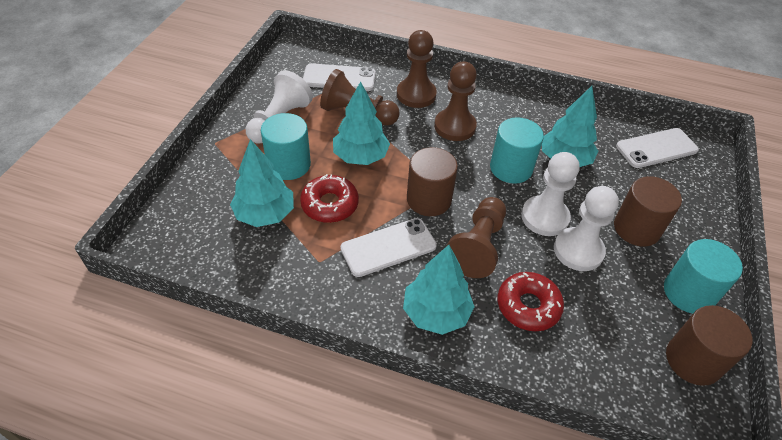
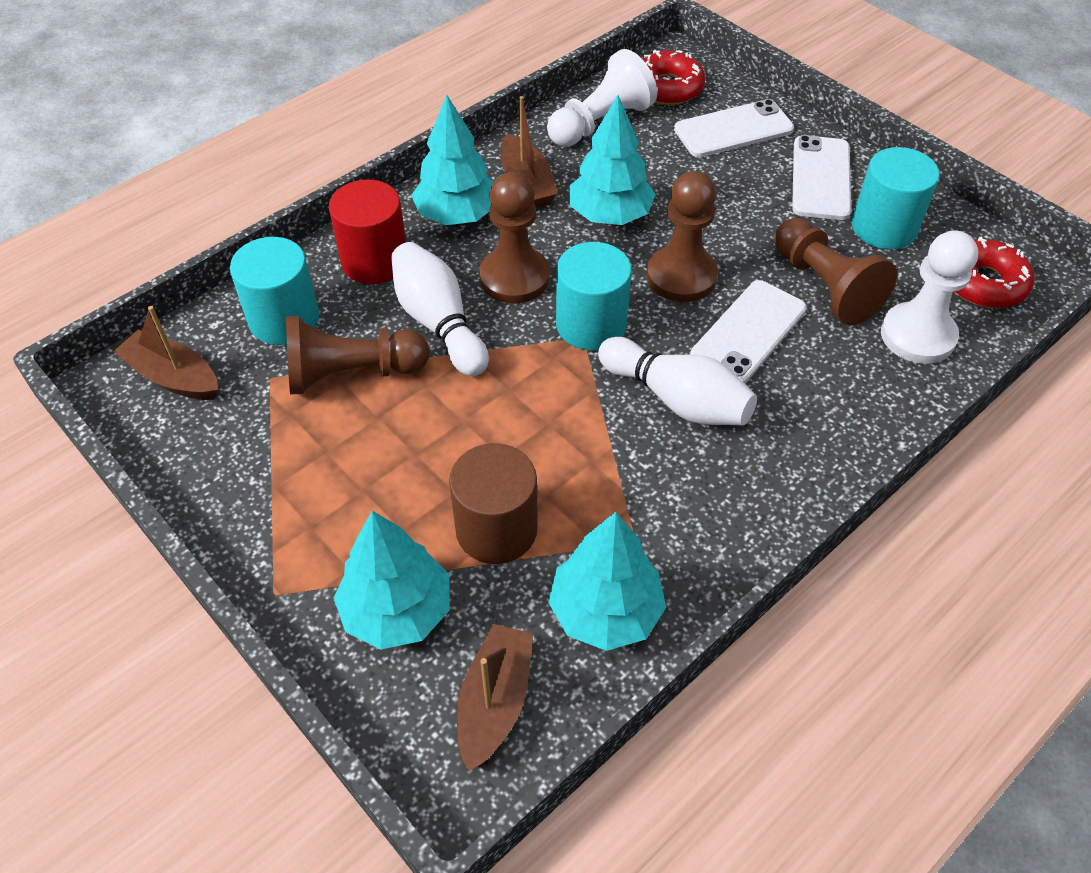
brown boat: 0 -> 3
brown cylinder: 3 -> 1
red cylinder: 0 -> 1
white bowling pin: 0 -> 2
white pawn: 3 -> 2

